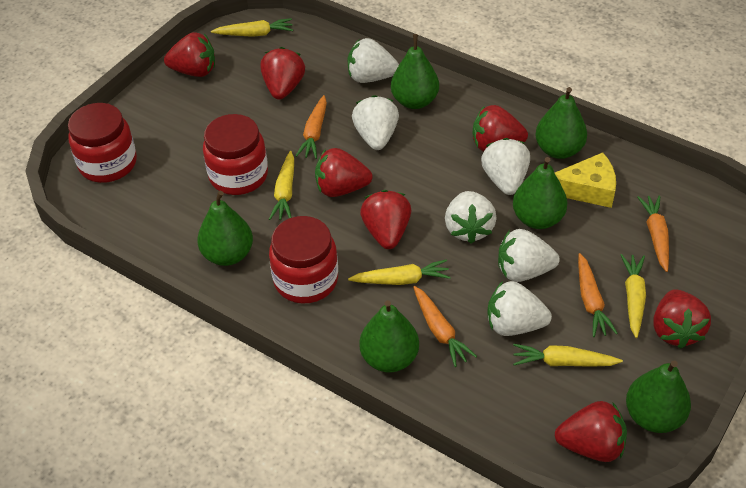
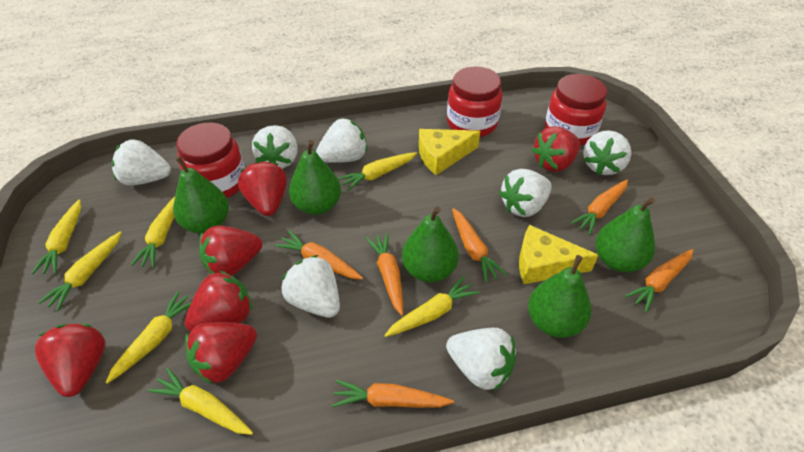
green pear: 6 -> 5
orange carrot: 4 -> 6
red strawberry: 7 -> 6
white strawberry: 6 -> 7
yellow carrot: 5 -> 7
yellow cheese: 1 -> 2

